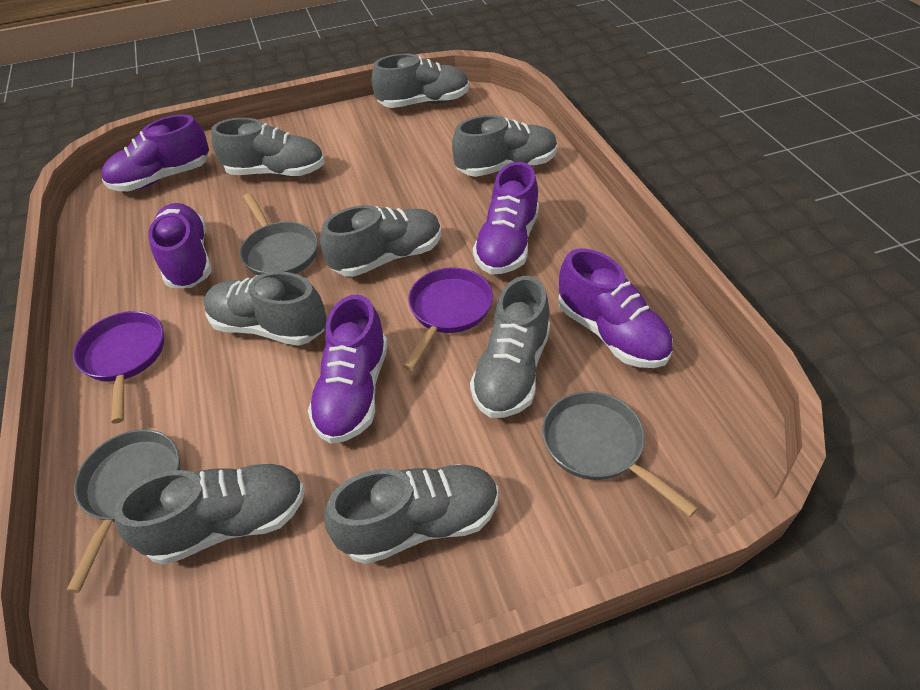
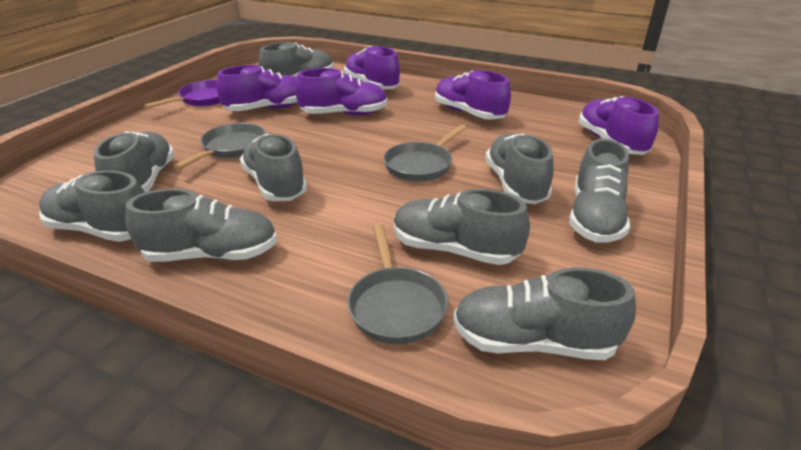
grey shoe: 8 -> 9
purple pan: 2 -> 1

